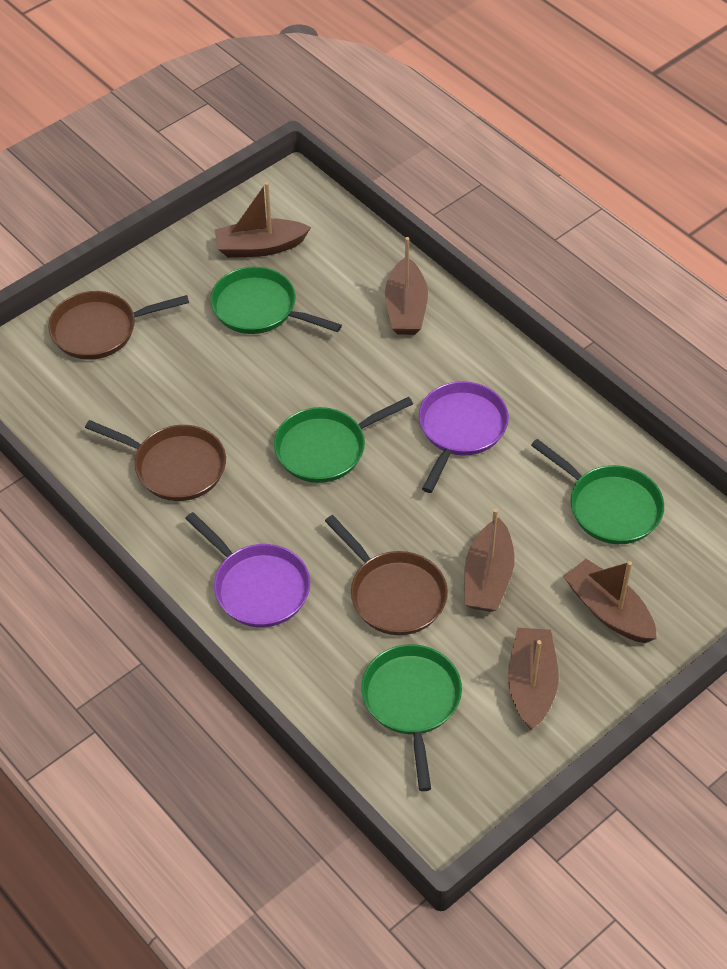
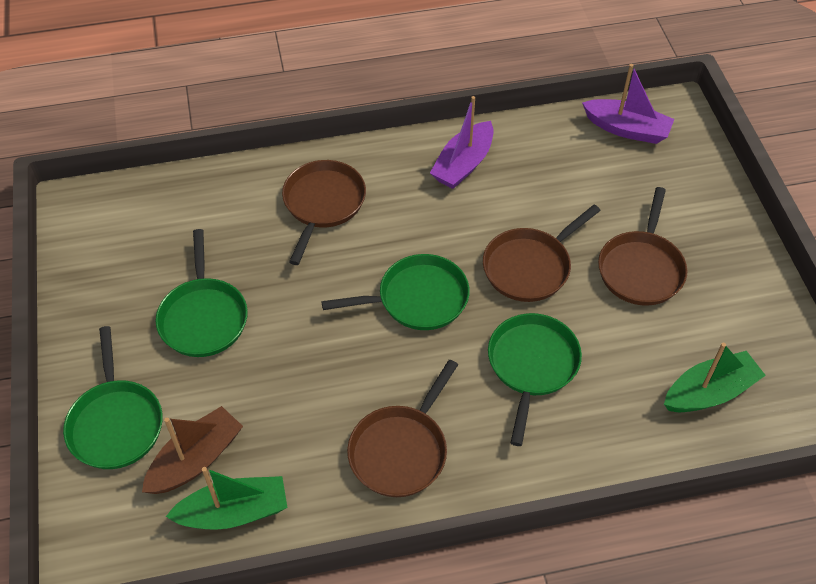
brown boat: 5 -> 1
brown pan: 3 -> 4
green boat: 0 -> 2
purple boat: 0 -> 2
purple pan: 2 -> 0

